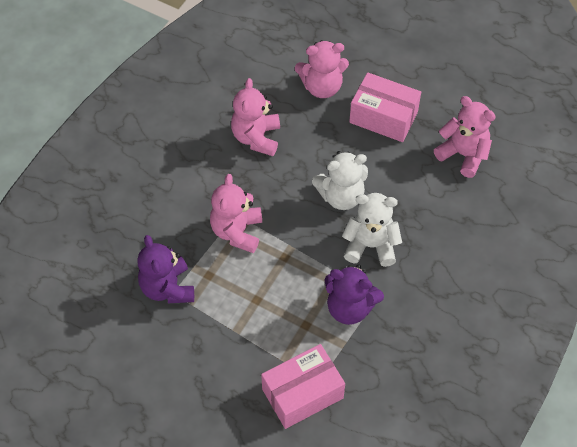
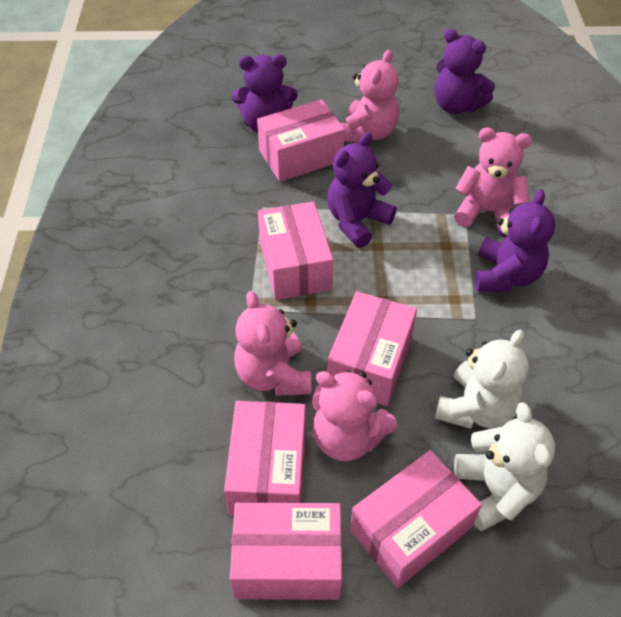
pink box: 2 -> 6
purple teddy bear: 2 -> 4

